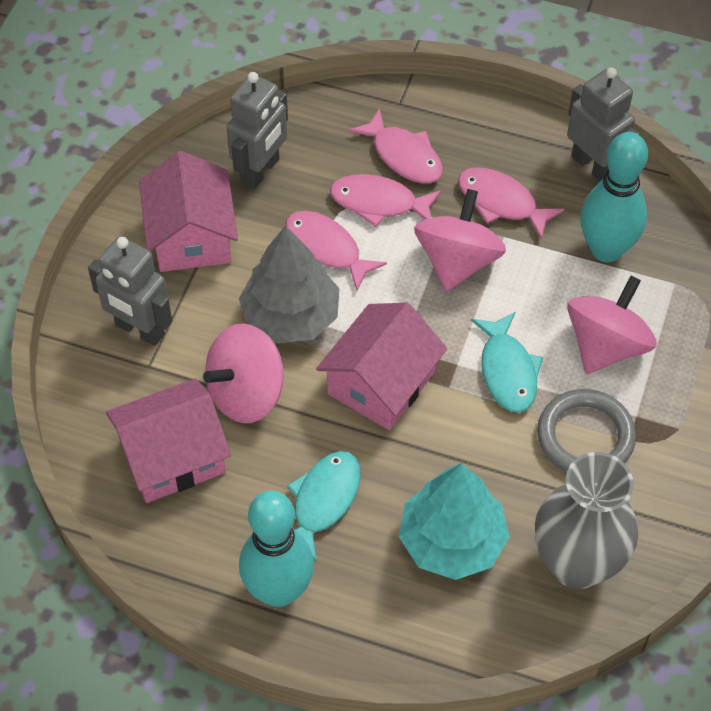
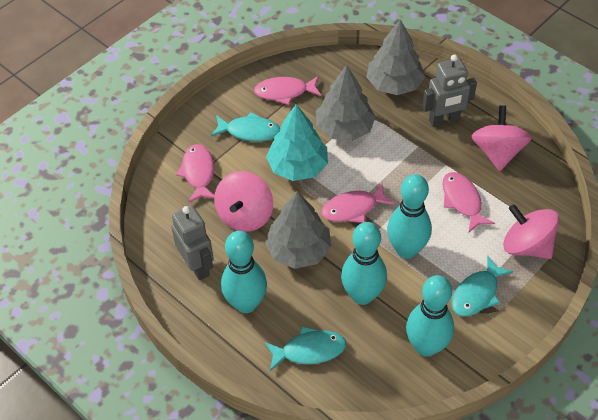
grey ring: 1 -> 0
grey robot: 3 -> 2
grey tree: 1 -> 3
grey vase: 1 -> 0
pink house: 3 -> 0
turquoise bowling pin: 2 -> 4
turquoise fish: 2 -> 3

